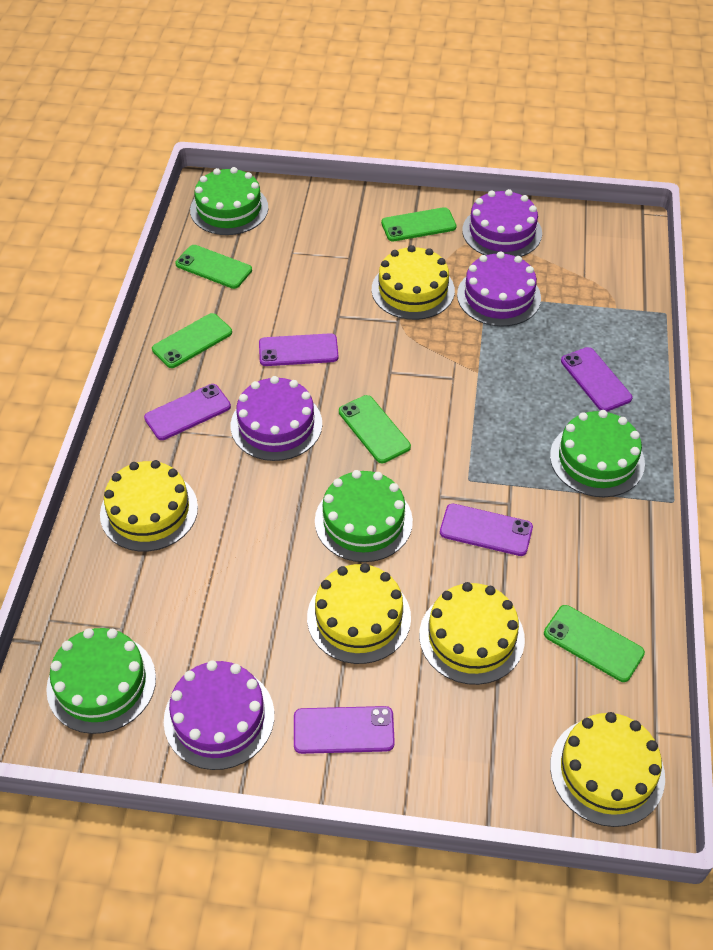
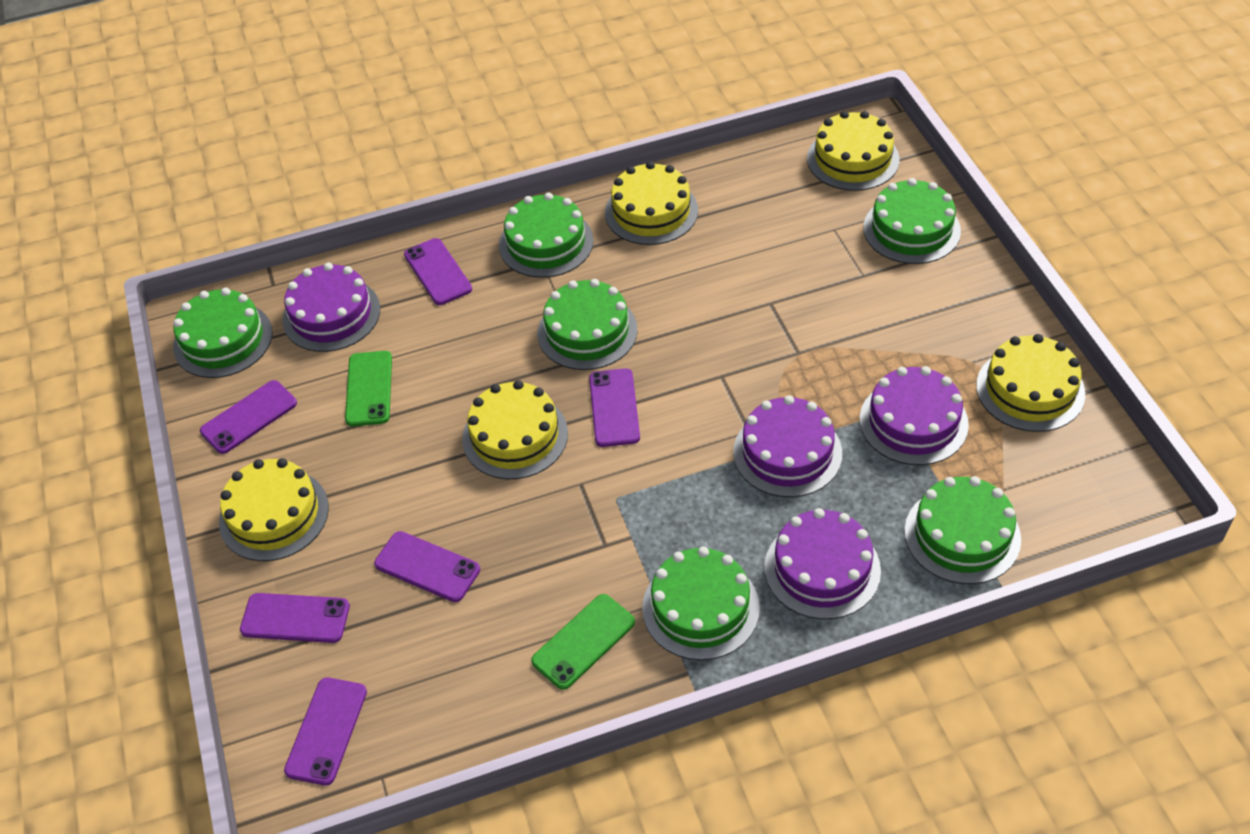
green cake: 4 -> 6
green phone: 5 -> 2
purple phone: 5 -> 6

